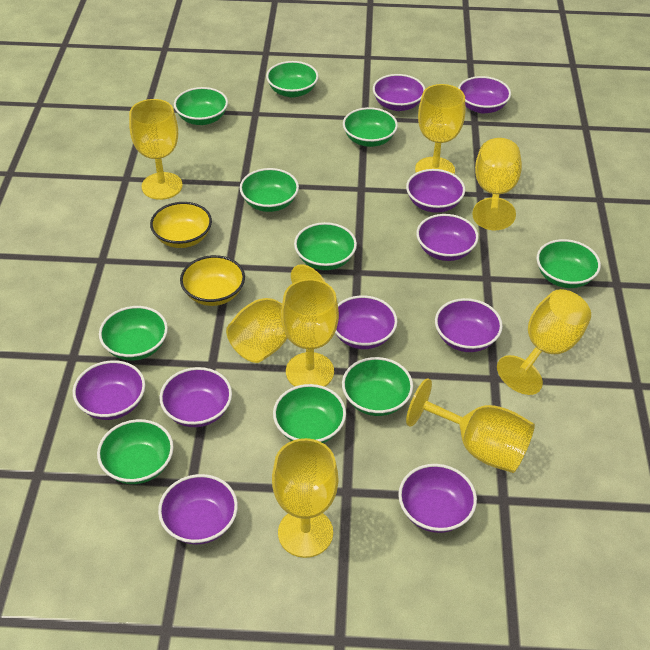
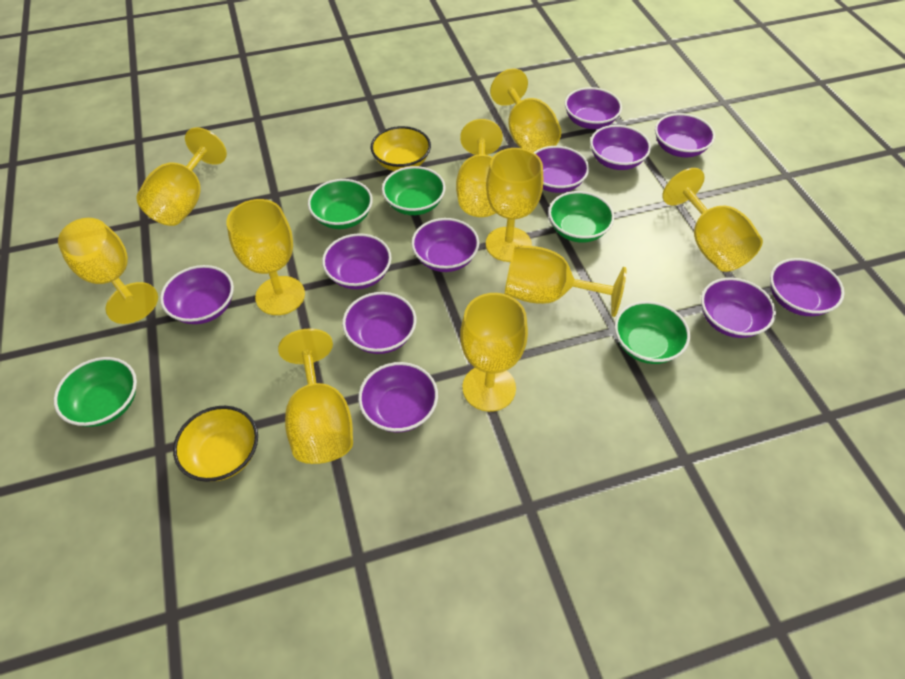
green bowl: 10 -> 5
purple bowl: 10 -> 11
yellow goblet: 8 -> 10

